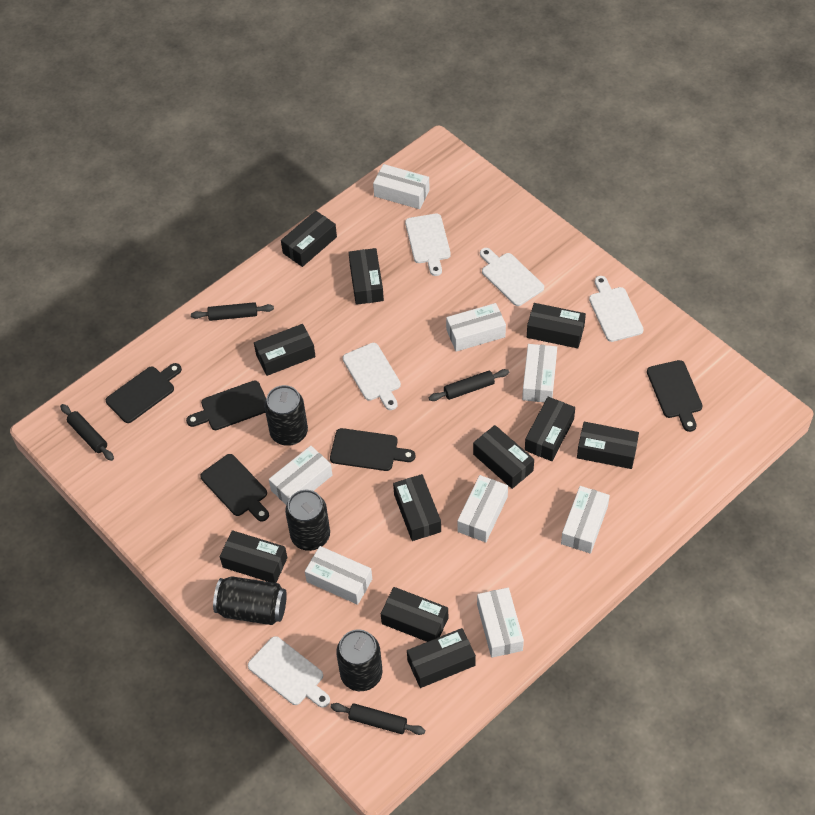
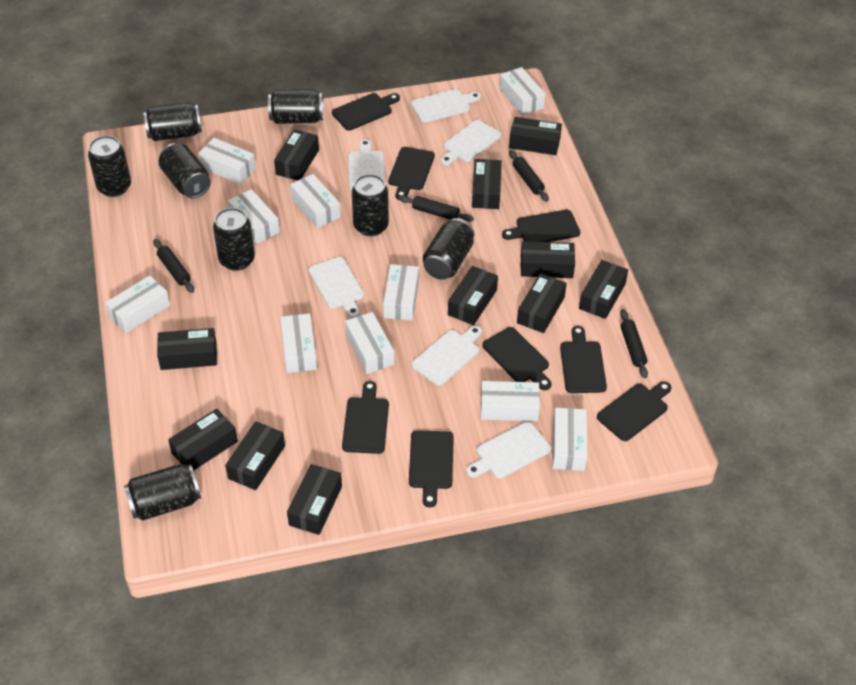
black can: 4 -> 8
black cutting board: 5 -> 8
white box: 8 -> 10
white cutting board: 5 -> 6

